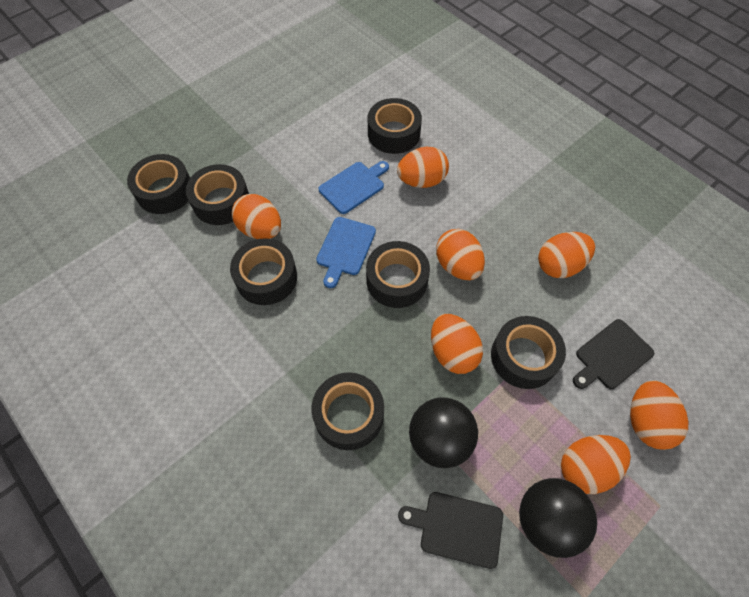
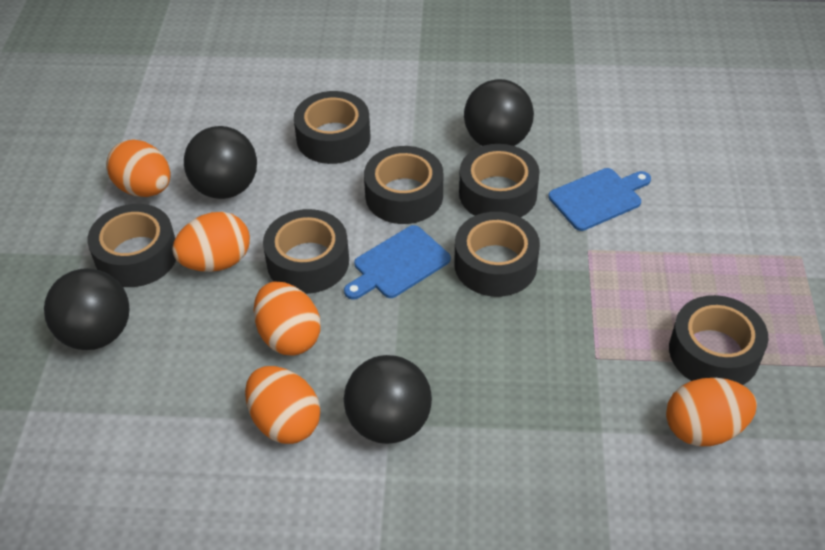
black ball: 2 -> 4
black cutting board: 2 -> 0
orange egg: 7 -> 5

